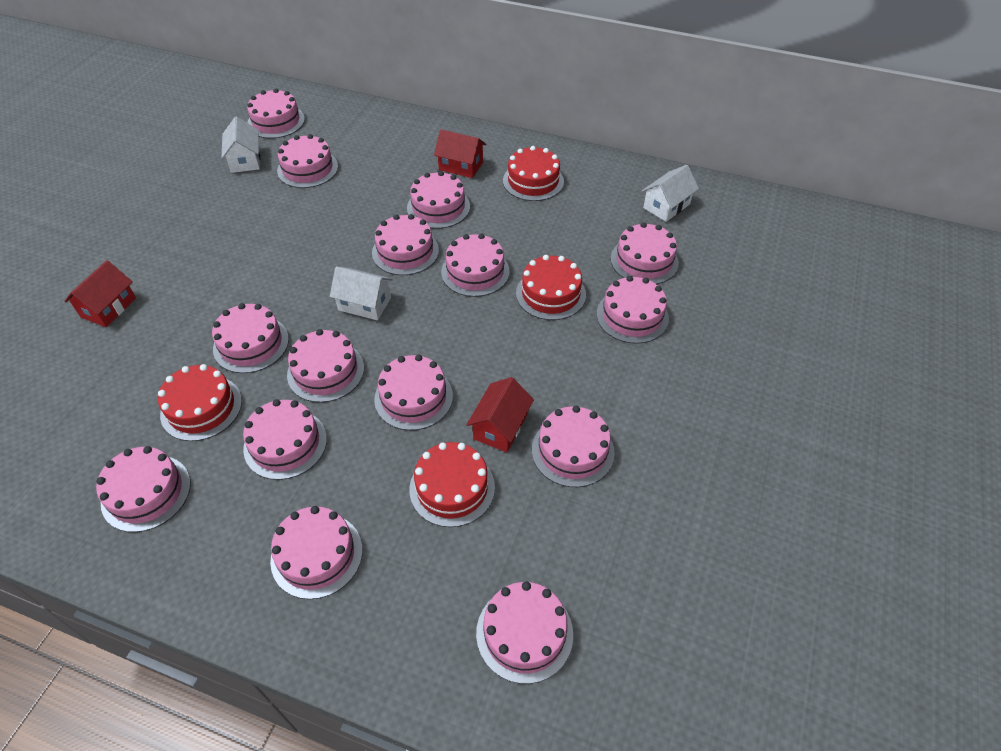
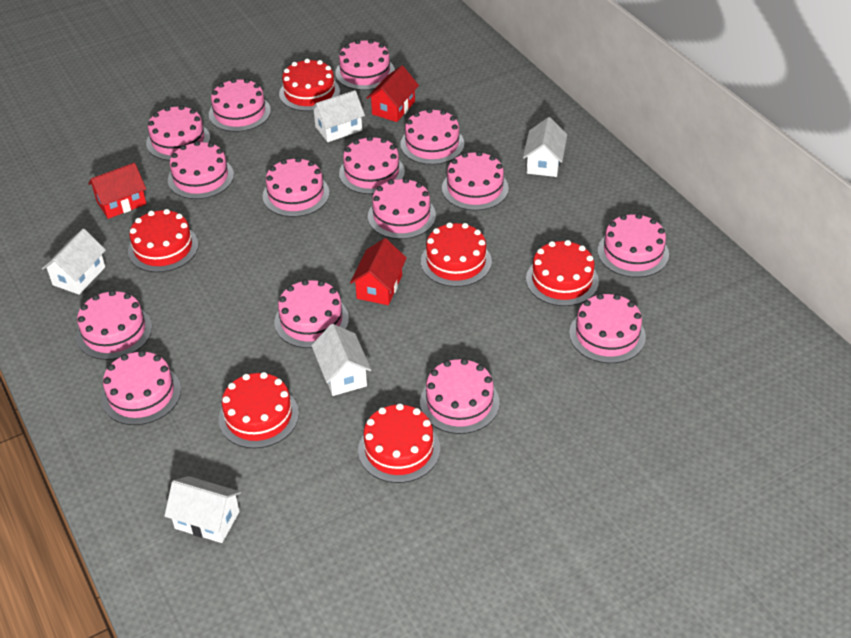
red cake: 4 -> 6
white house: 3 -> 5

